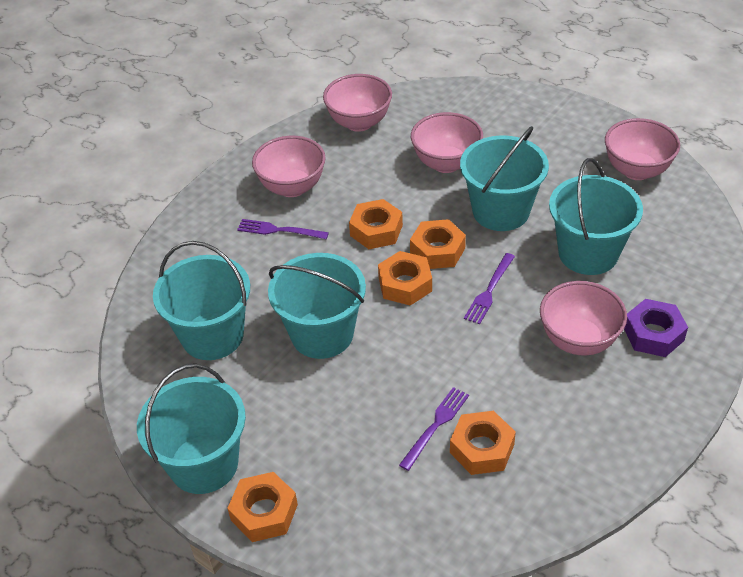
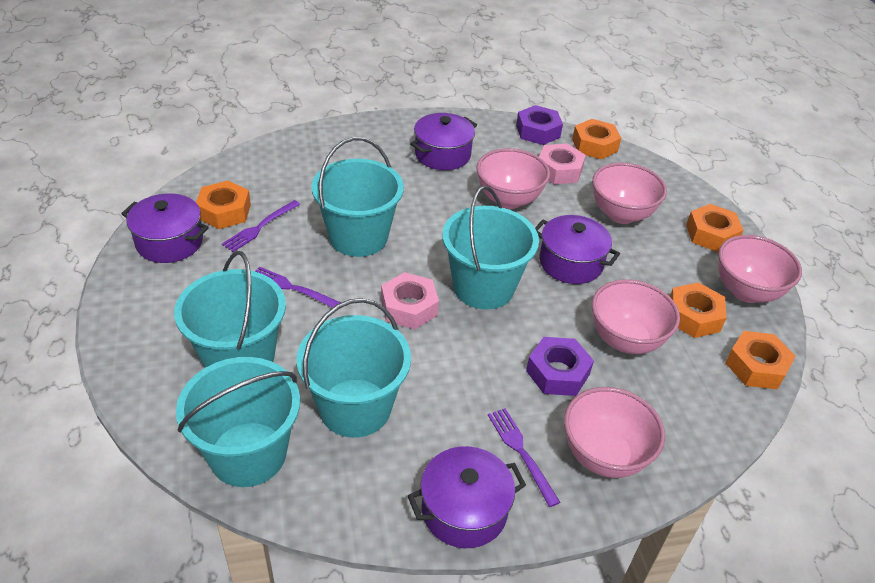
pink nut: 0 -> 2
purple nut: 1 -> 2
purple pot: 0 -> 4

